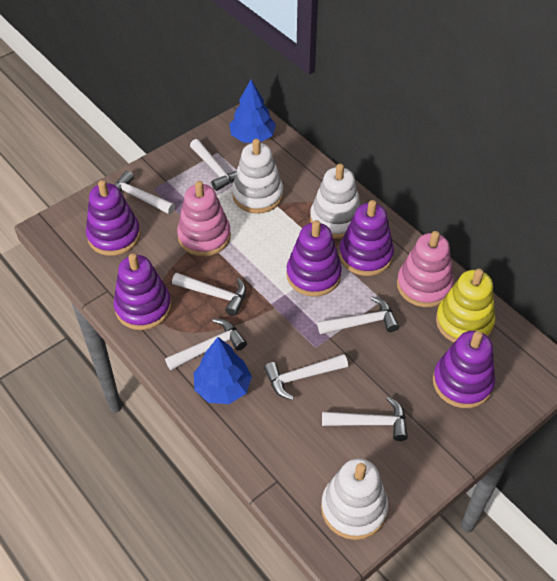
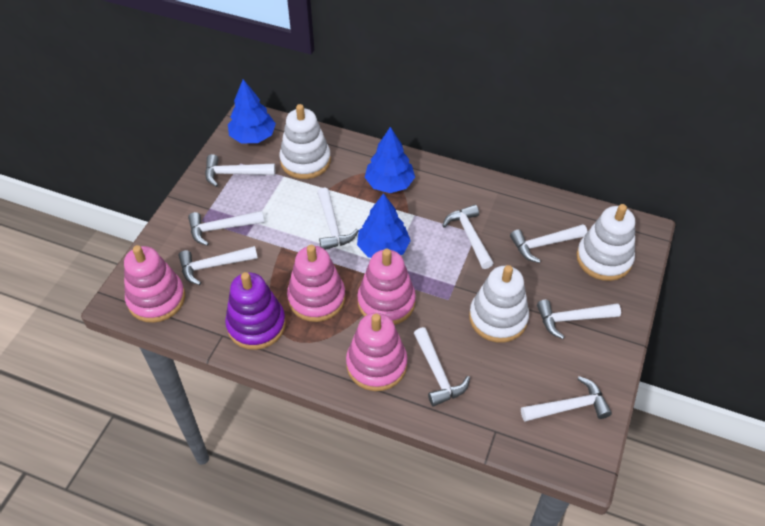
blue tree: 2 -> 3
pink stacking toy: 2 -> 4
purple stacking toy: 5 -> 1
white hammer: 7 -> 9
yellow stacking toy: 1 -> 0

